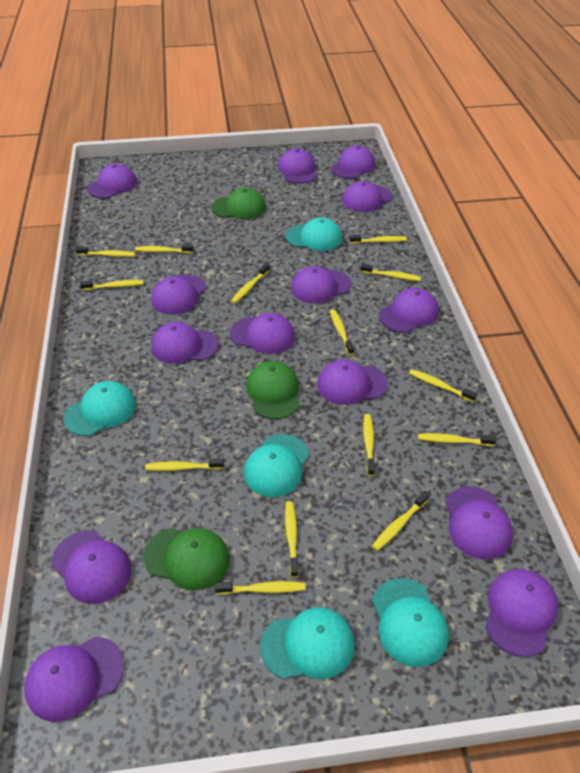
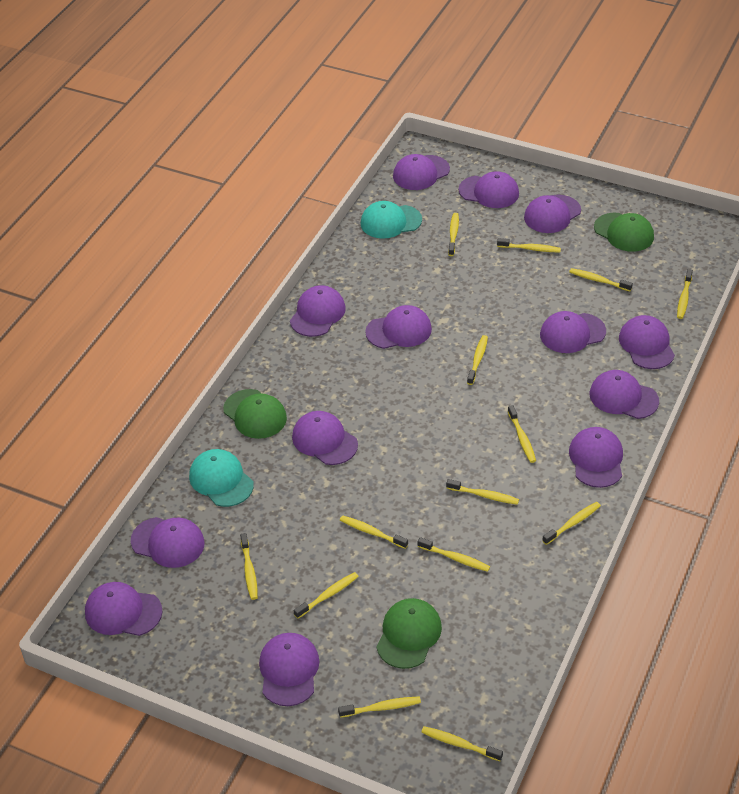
purple cap: 14 -> 13
turquoise cap: 5 -> 2

